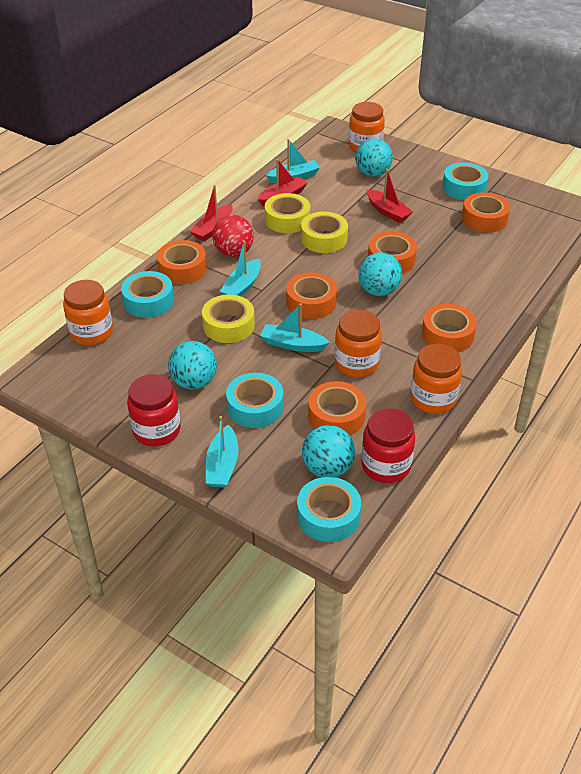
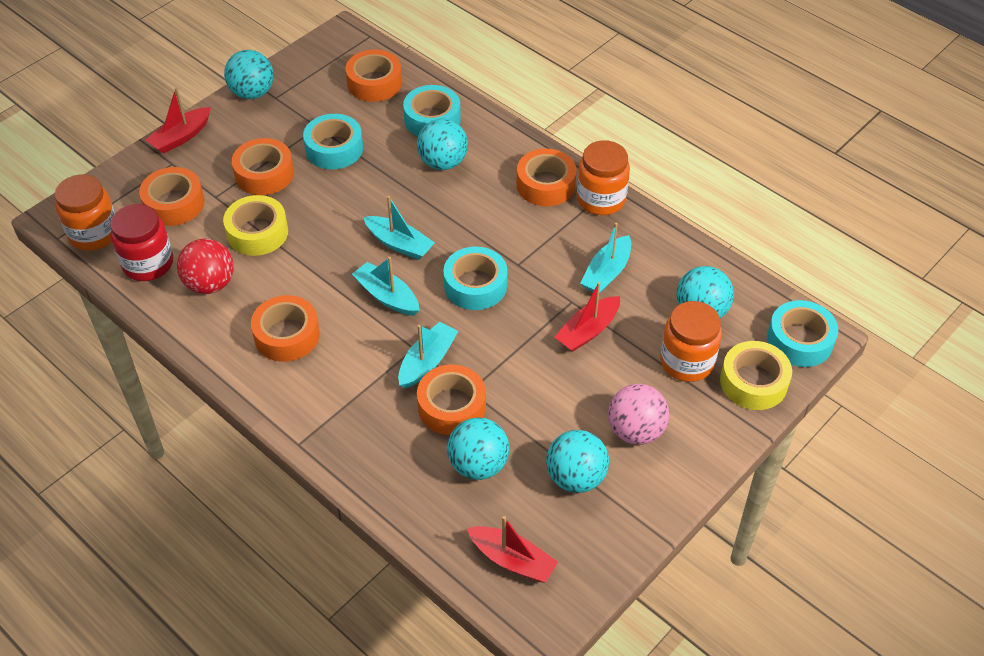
orange jar: 4 -> 3
pink ball: 0 -> 1
red jar: 2 -> 1
turquoise ball: 4 -> 5
yellow tape: 3 -> 2

